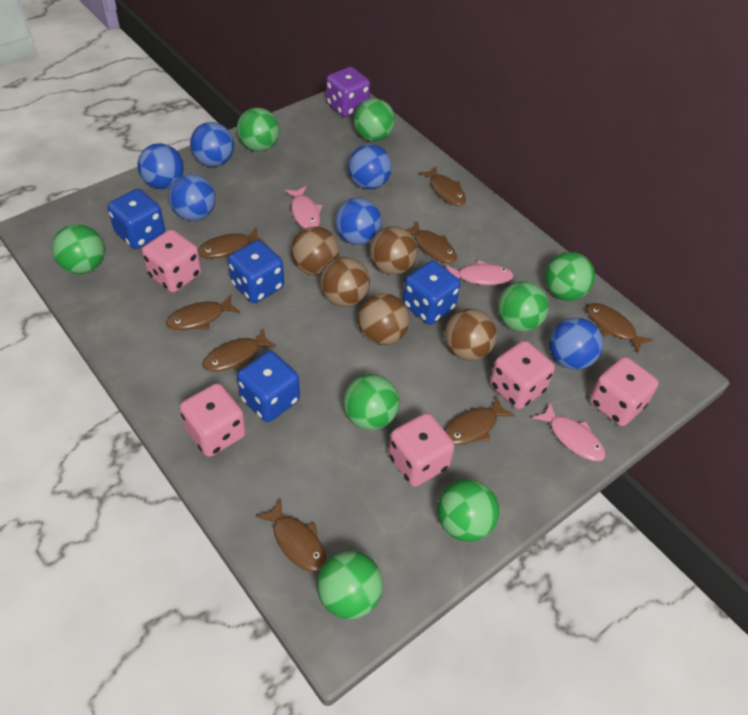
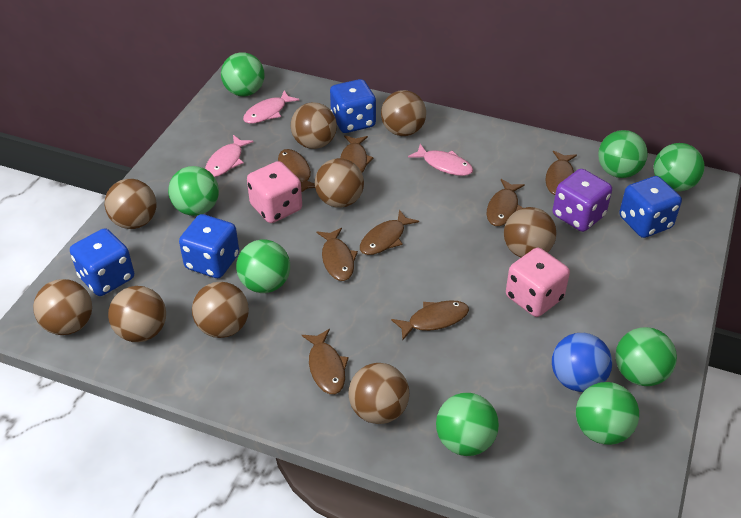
blue ball: 6 -> 1
brown ball: 5 -> 9
pink dice: 5 -> 2

